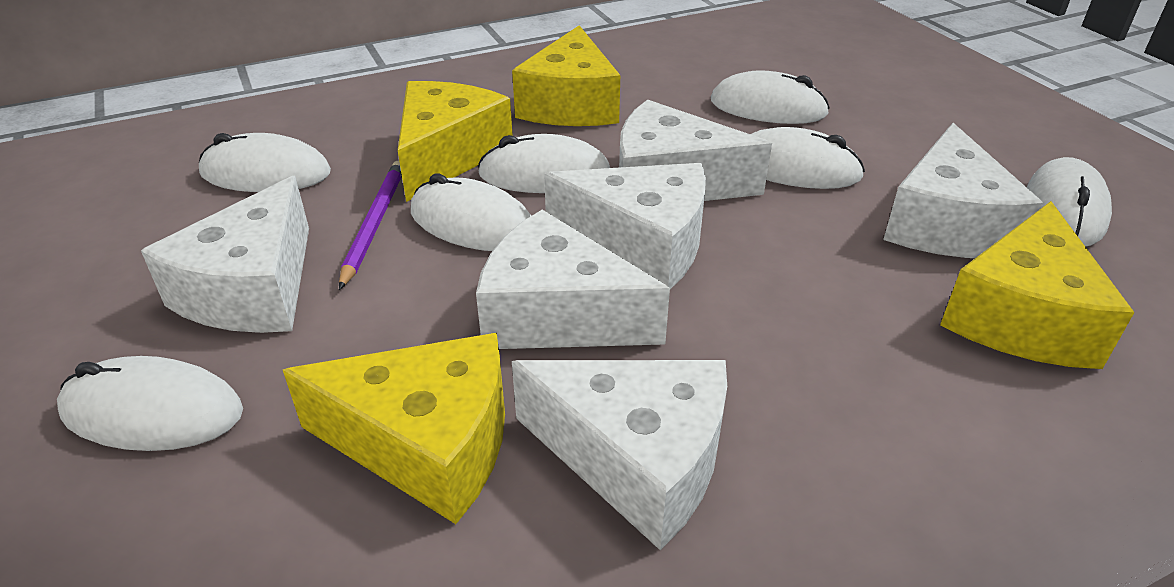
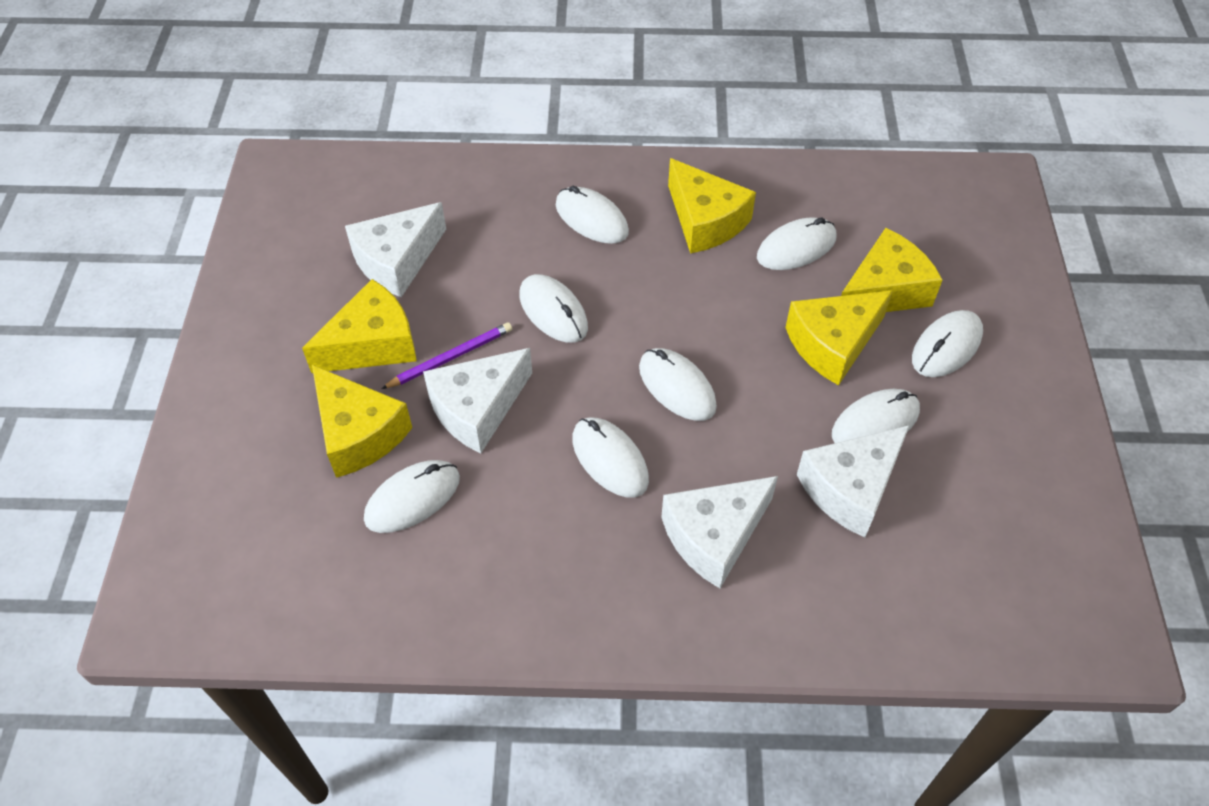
white cheese: 6 -> 4
white mouse: 7 -> 8
yellow cheese: 4 -> 5

